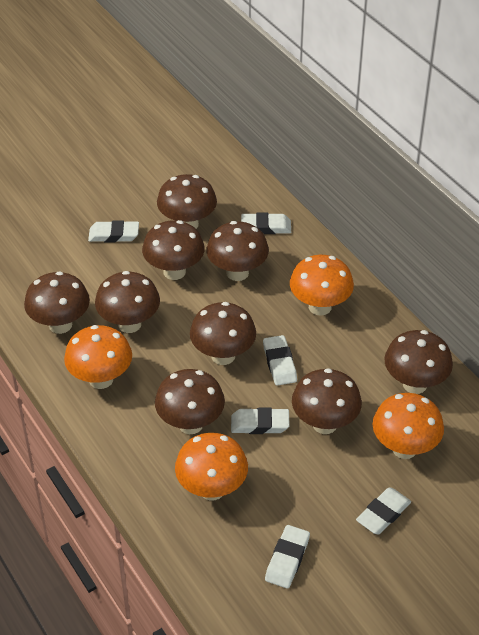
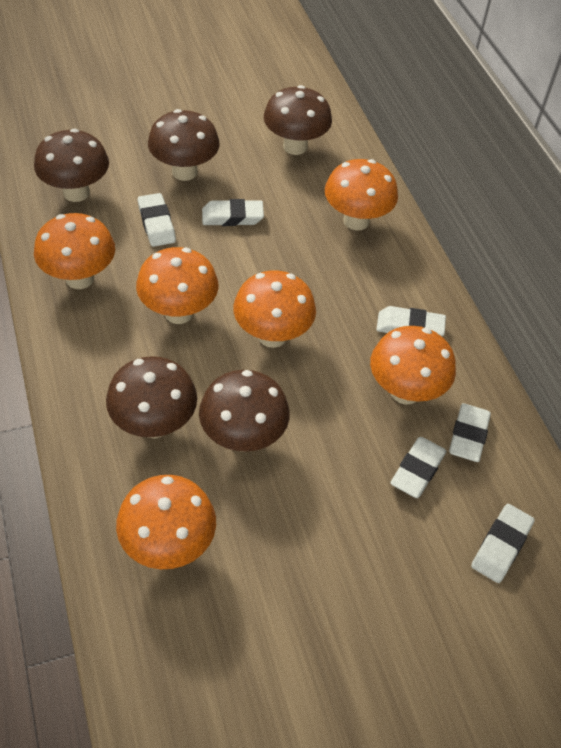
brown mushroom: 9 -> 5
orange mushroom: 4 -> 6

